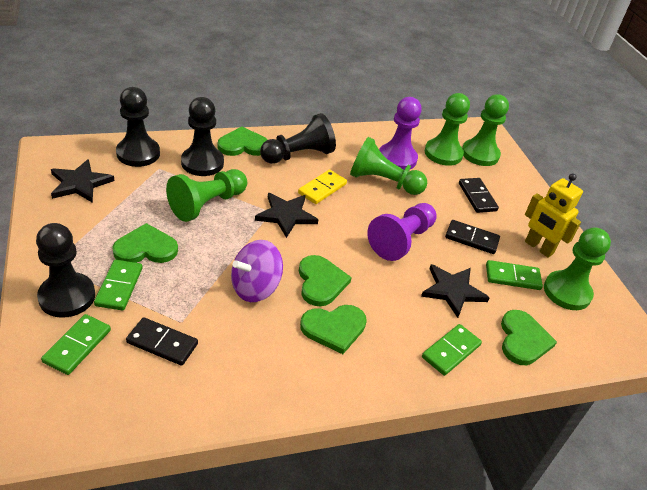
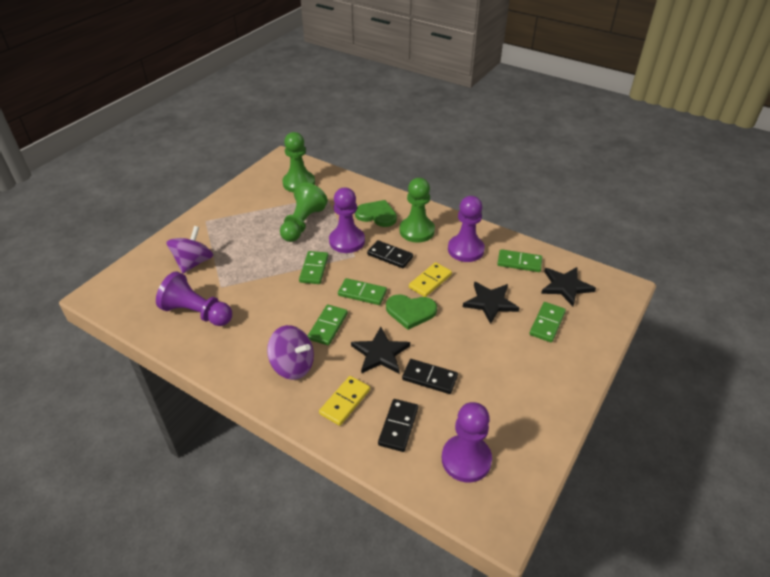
black pawn: 4 -> 0
green domino: 4 -> 5
green heart: 5 -> 2
green pawn: 5 -> 3
purple pawn: 2 -> 4
purple spinning top: 1 -> 2
yellow domino: 1 -> 2
yellow robot: 1 -> 0

